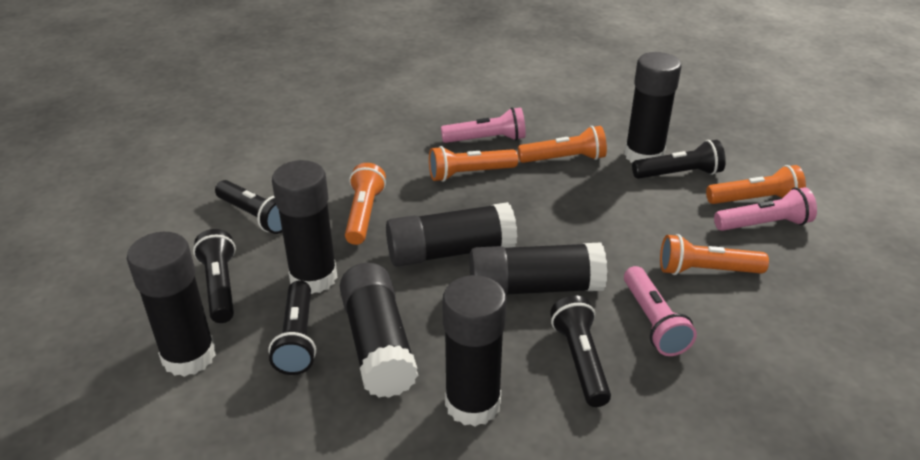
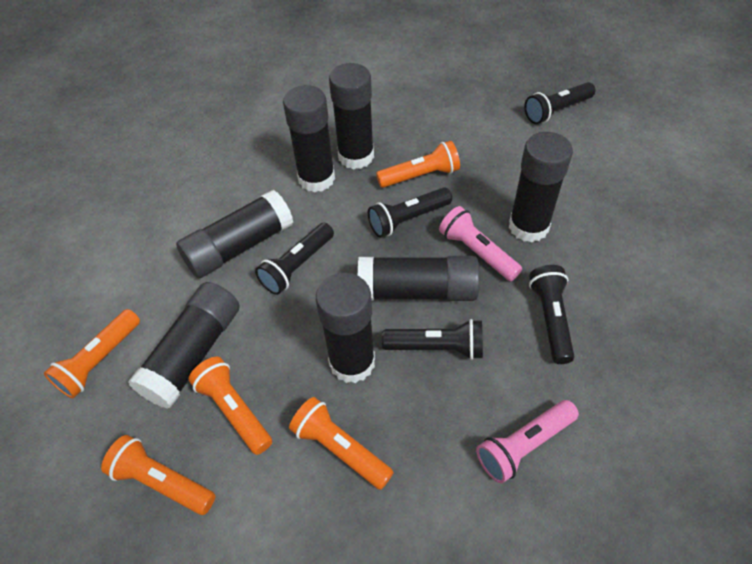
pink flashlight: 3 -> 2

